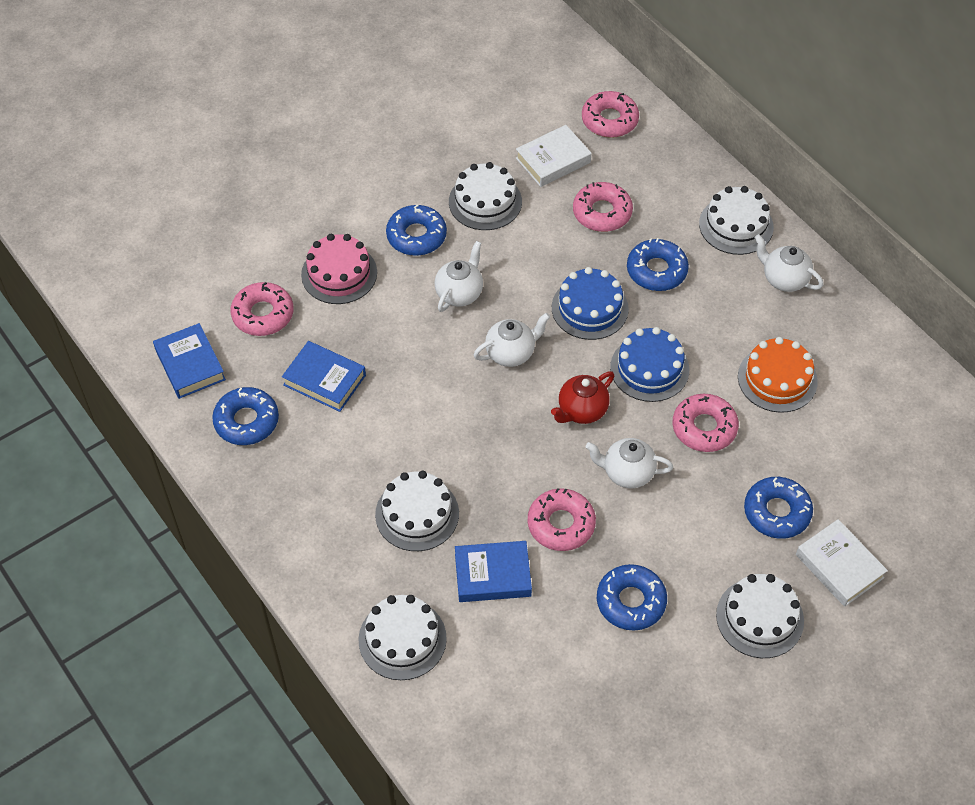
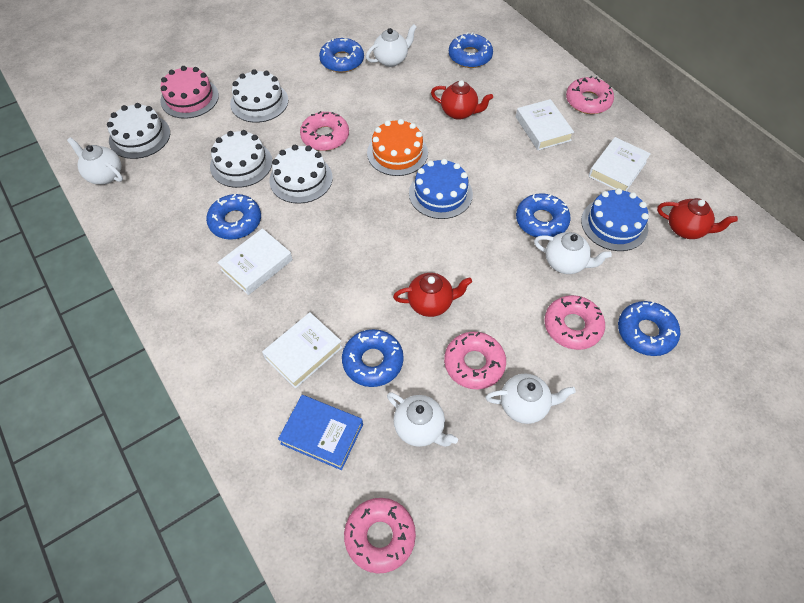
blue book: 3 -> 1
blue donut: 5 -> 6
red teapot: 1 -> 3
white book: 2 -> 4
white cake: 5 -> 4
white teapot: 4 -> 5

